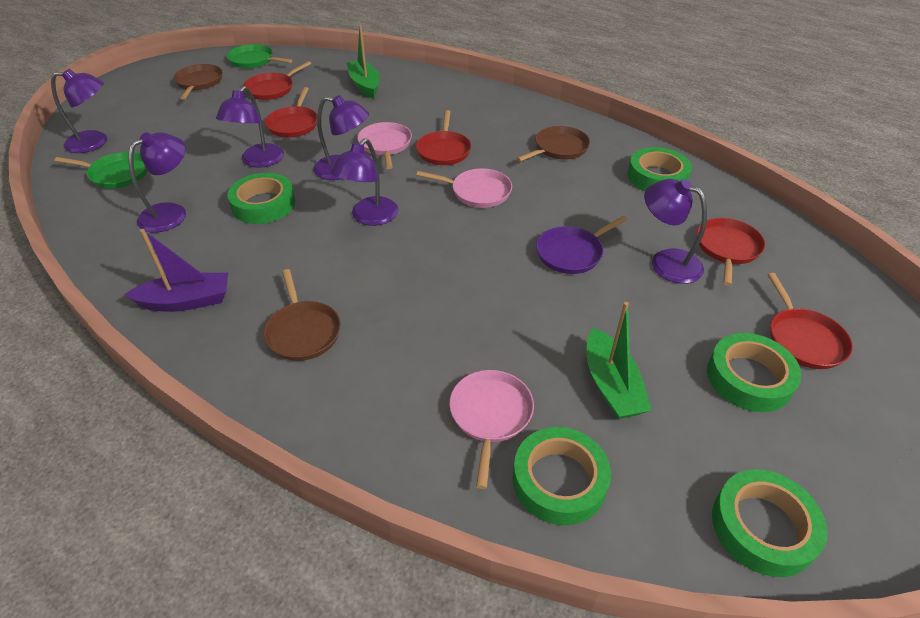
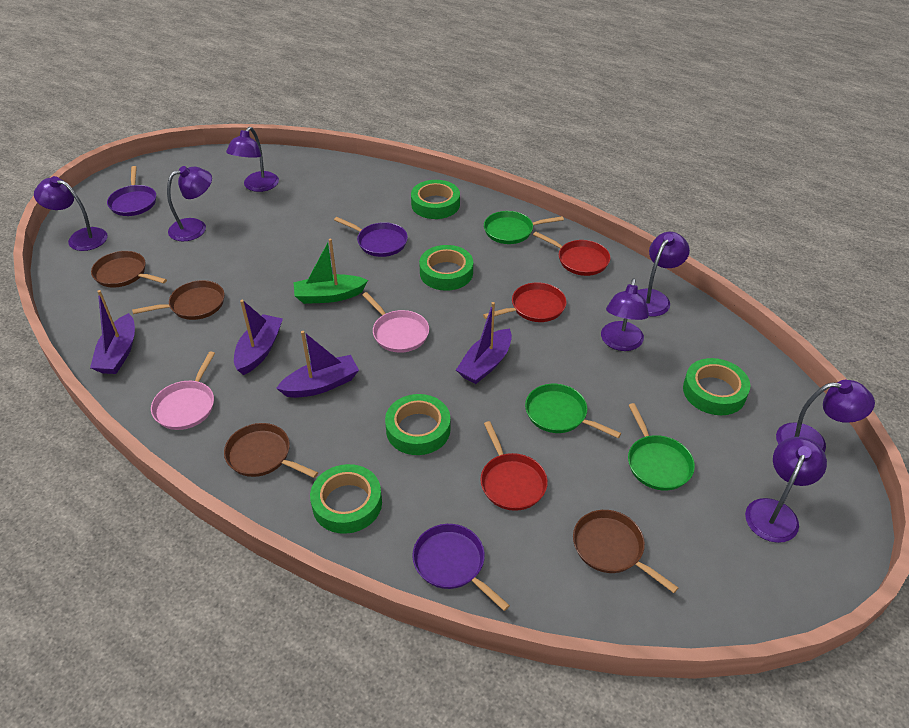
brown pan: 3 -> 4
green boat: 2 -> 1
green pan: 2 -> 3
pink pan: 3 -> 2
purple boat: 1 -> 4
purple lamp: 6 -> 7
purple pan: 1 -> 3
red pan: 5 -> 3

